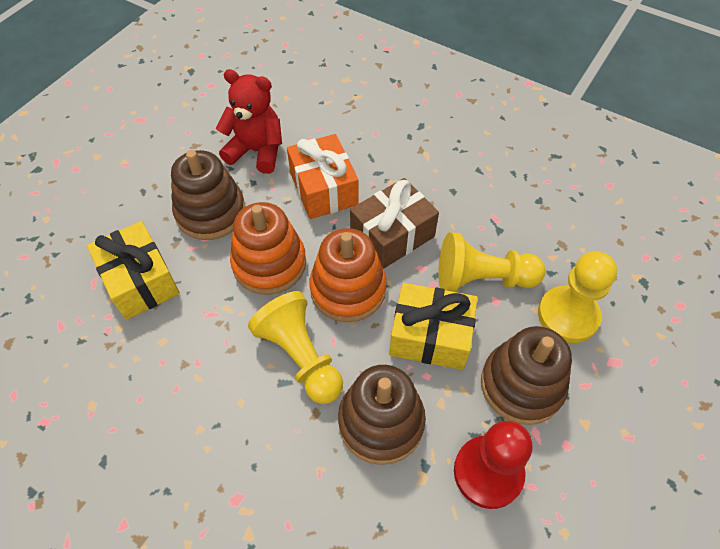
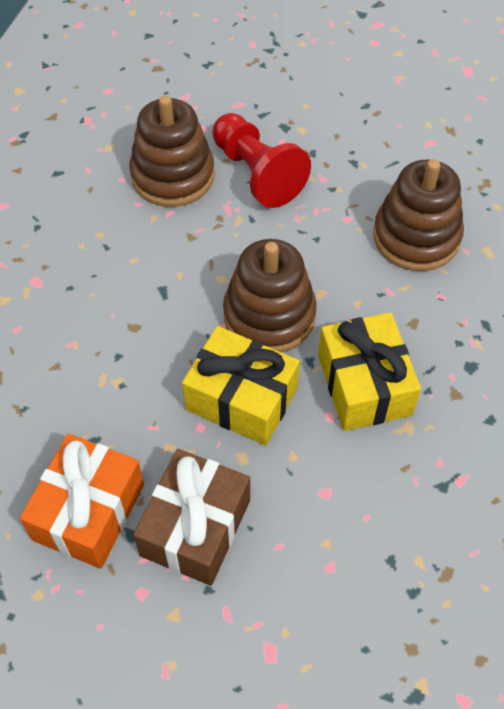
orange stacking toy: 2 -> 0
red teddy bear: 1 -> 0
yellow pawn: 3 -> 0

